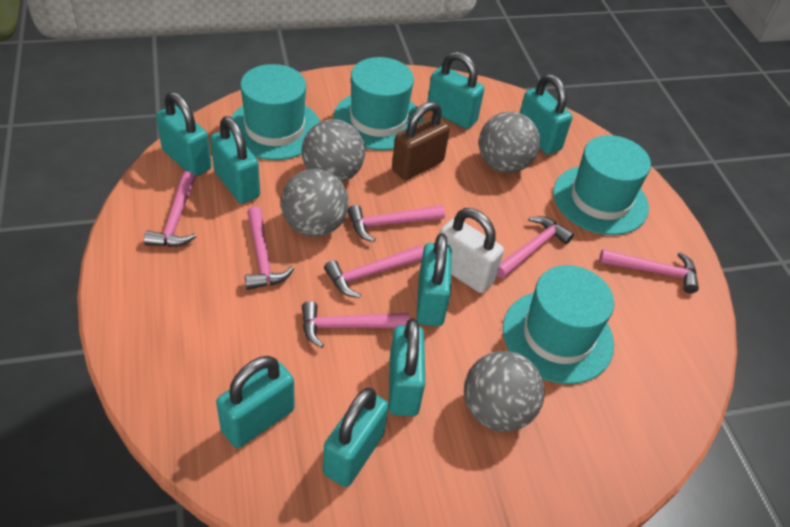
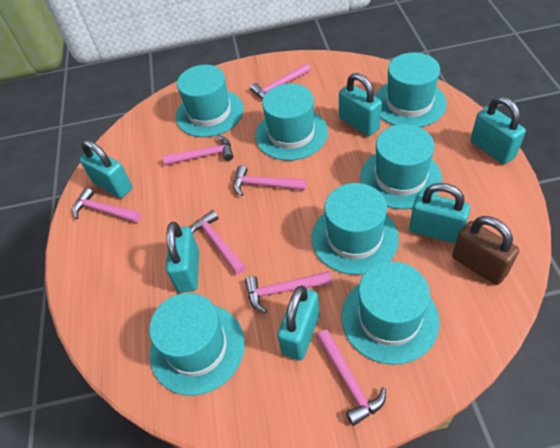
grey ball: 4 -> 0
turquoise hat: 4 -> 7
turquoise padlock: 8 -> 6
white padlock: 1 -> 0

